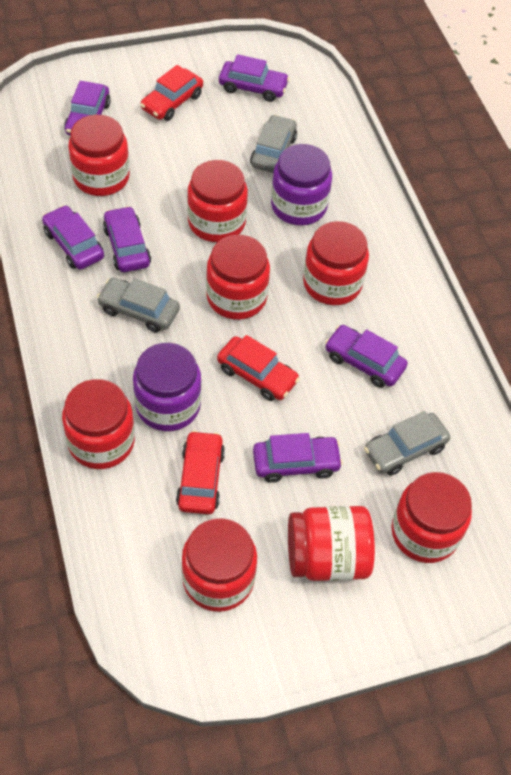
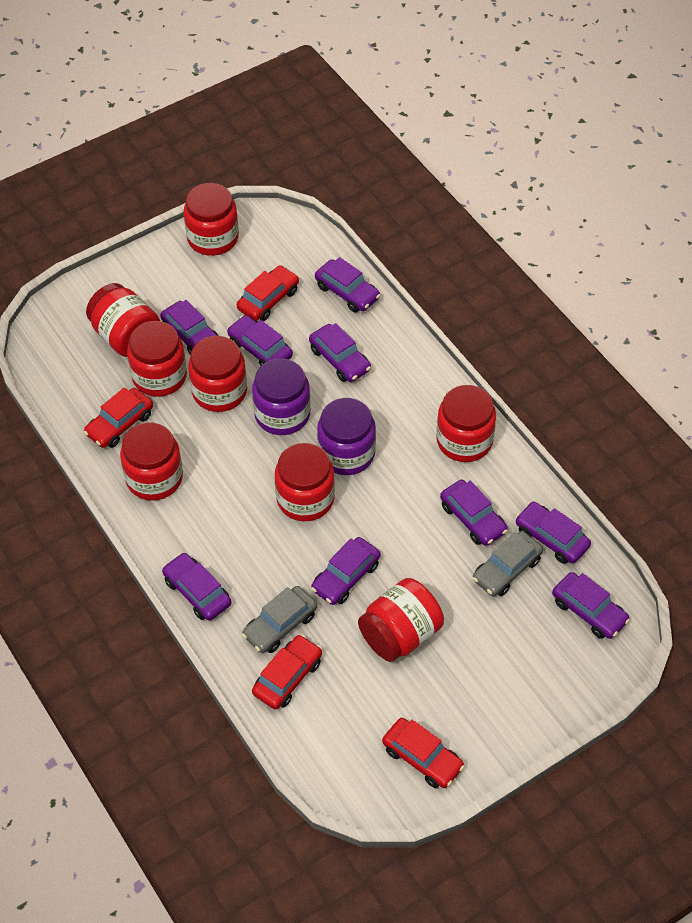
grey car: 3 -> 2
purple car: 6 -> 9
red car: 3 -> 4

